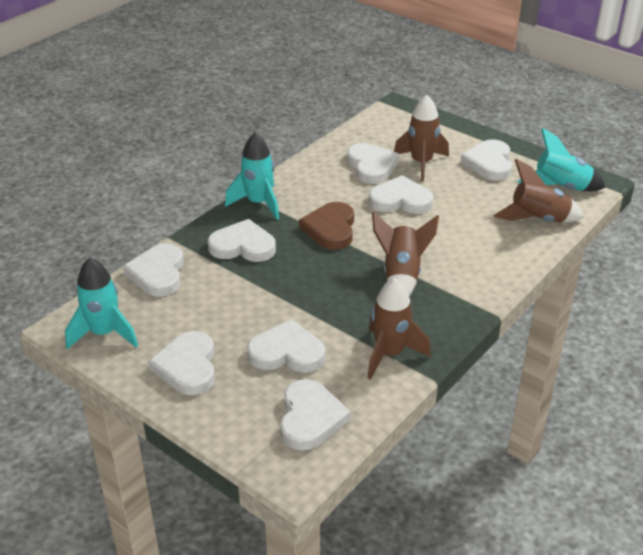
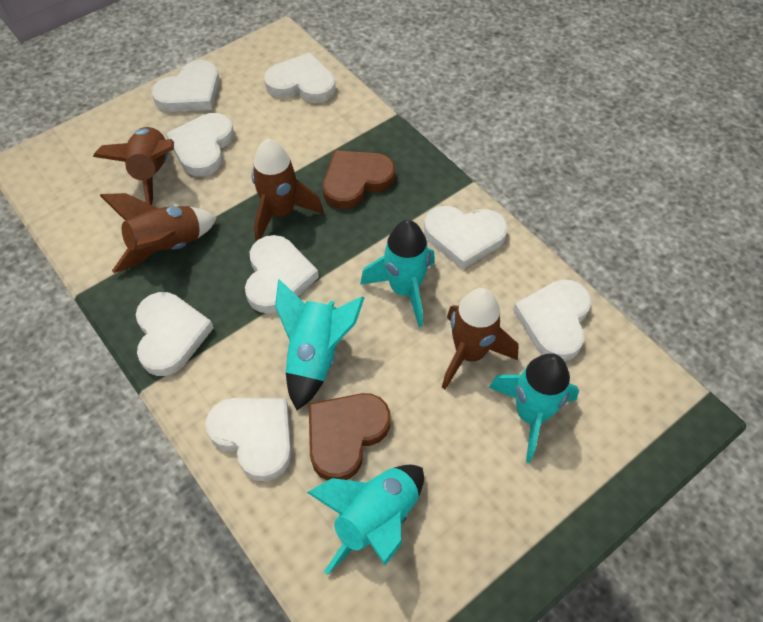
brown heart: 1 -> 2
turquoise rocket: 3 -> 4

